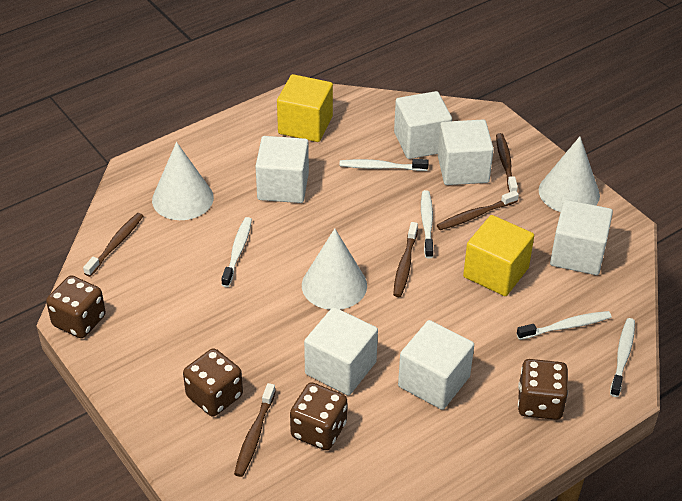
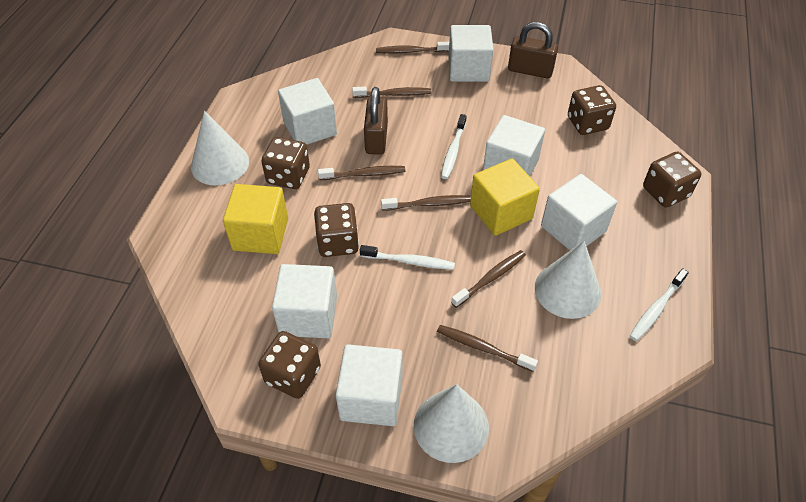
brown dice: 4 -> 5
brown padlock: 0 -> 2
brown toothbrush: 5 -> 6
white toothbrush: 5 -> 3

